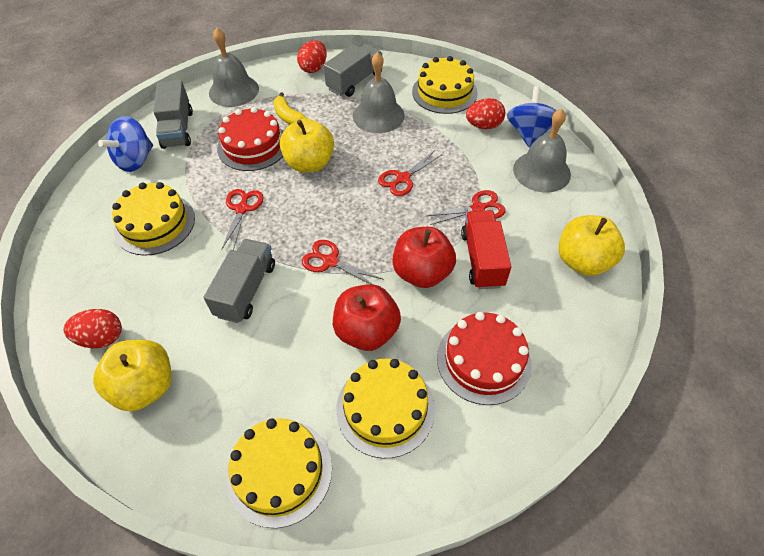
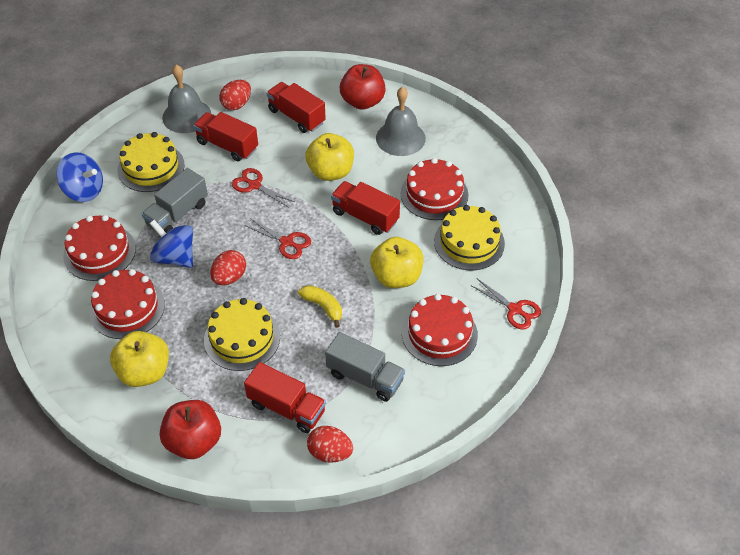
grey bell: 3 -> 2
grey truck: 3 -> 2
red cake: 2 -> 4
red scissors: 4 -> 3
red truck: 1 -> 4
yellow cake: 4 -> 3

